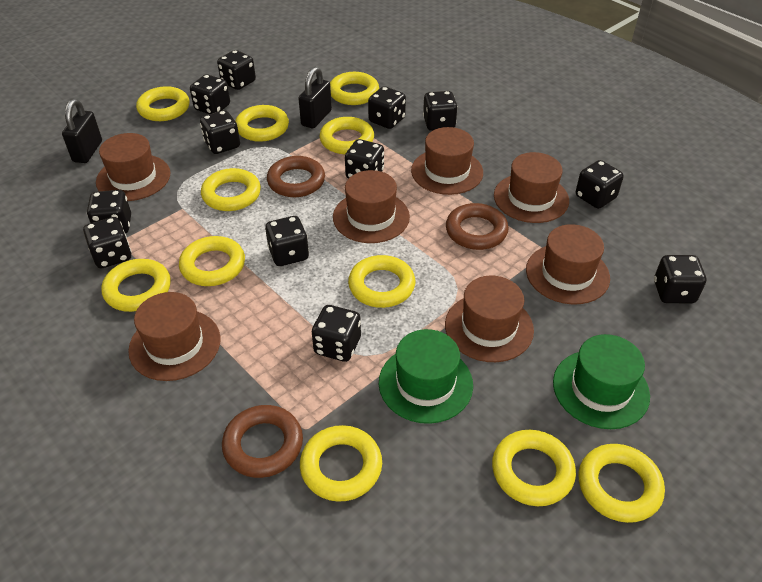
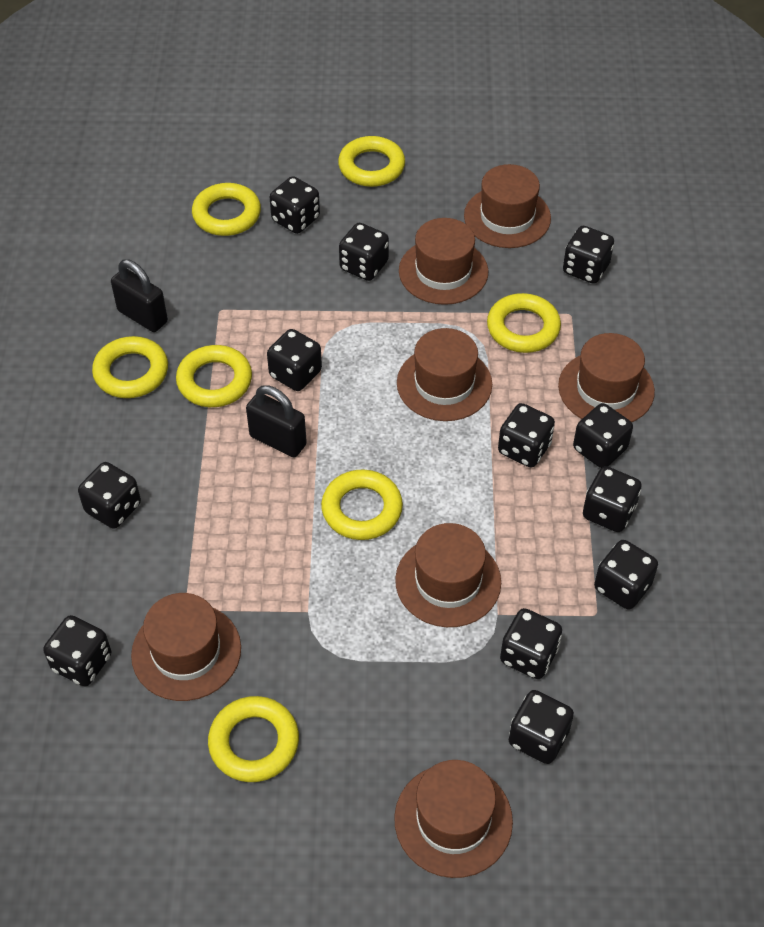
brown ring: 3 -> 0
green hat: 2 -> 0
yellow ring: 11 -> 7

